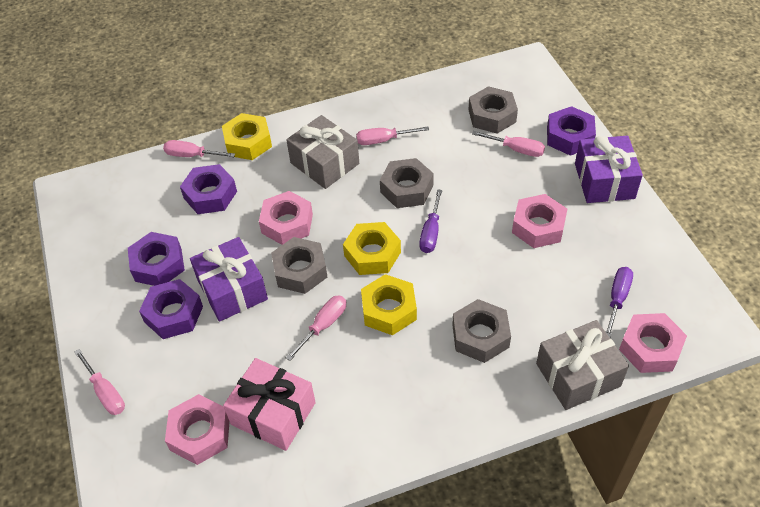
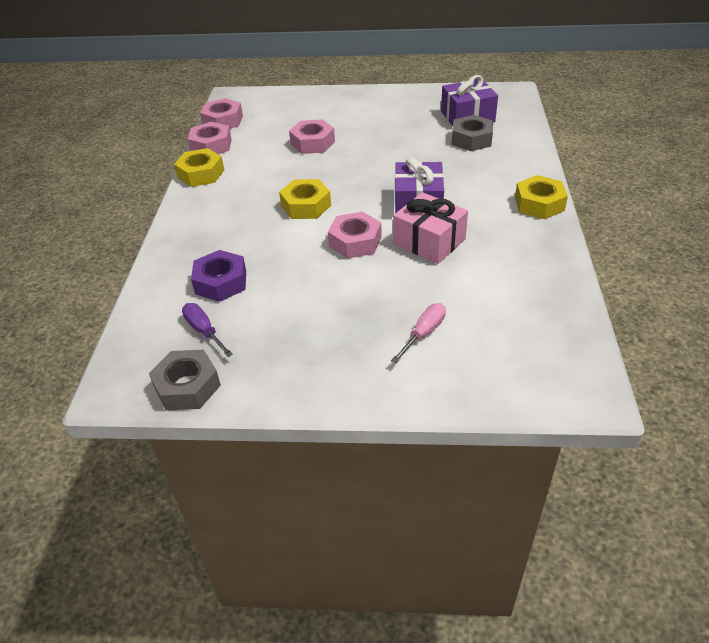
grey gift: 2 -> 0
grey nut: 4 -> 2
pink screwdriver: 5 -> 1
purple nut: 4 -> 1
purple screwdriver: 2 -> 1

